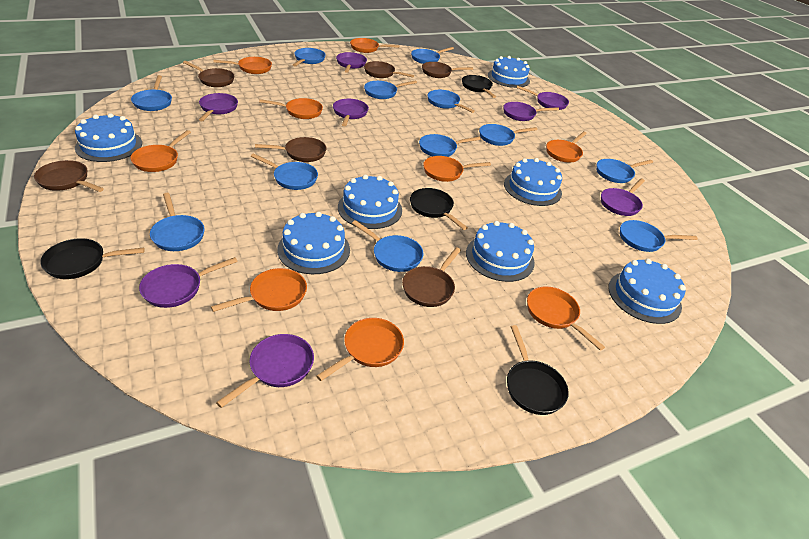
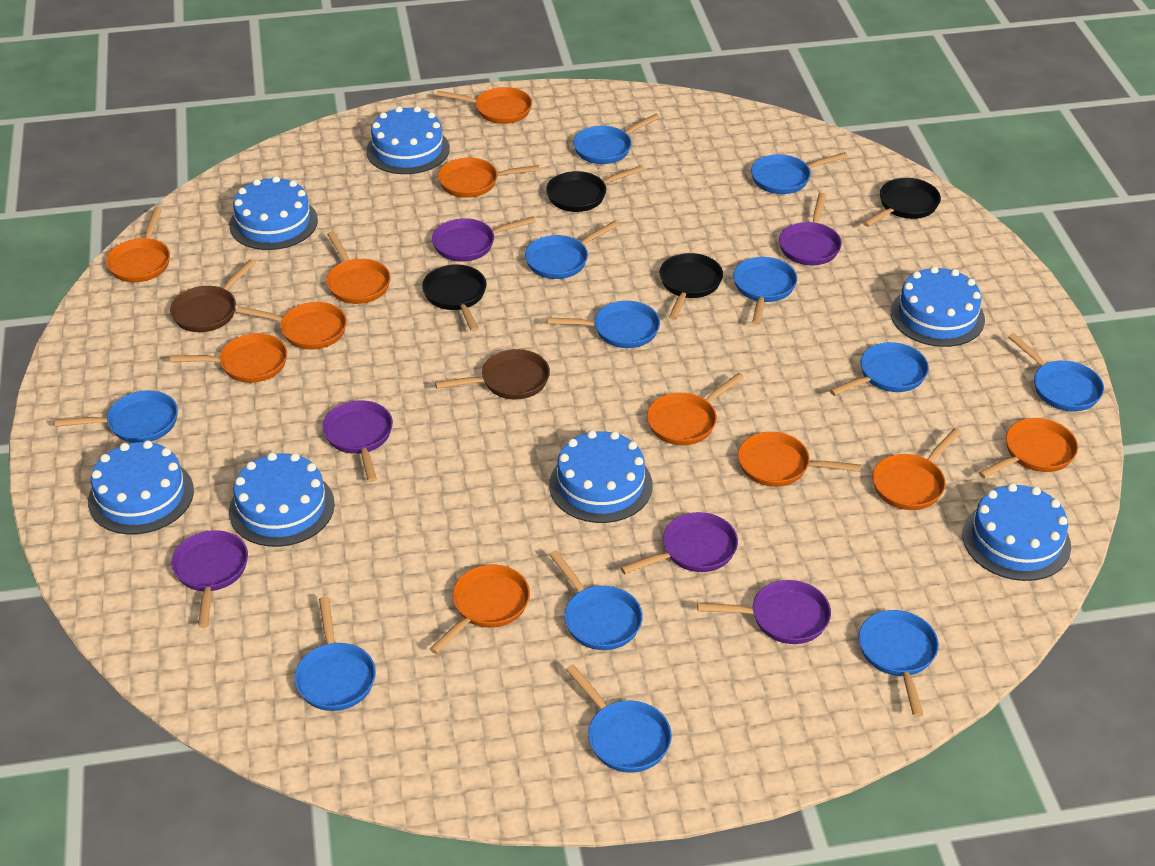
brown pan: 6 -> 2
orange pan: 9 -> 11
purple pan: 8 -> 6

